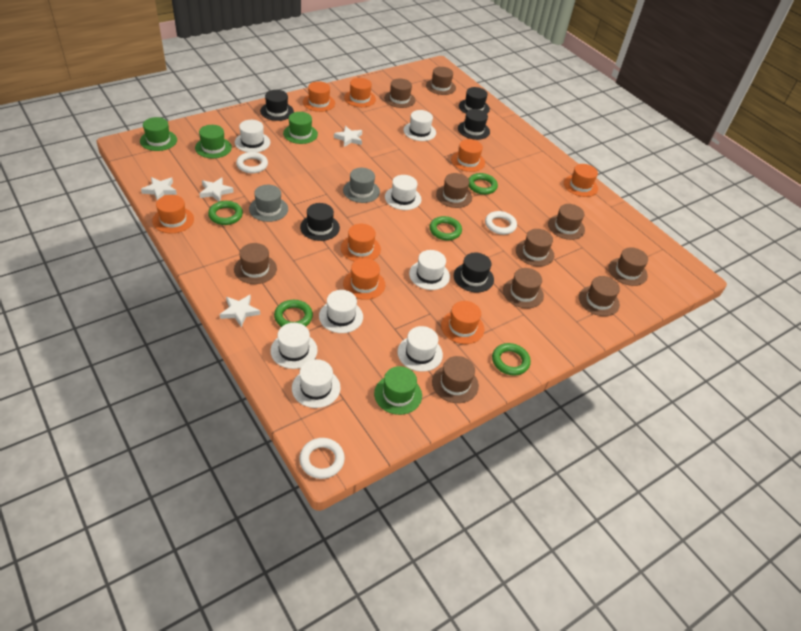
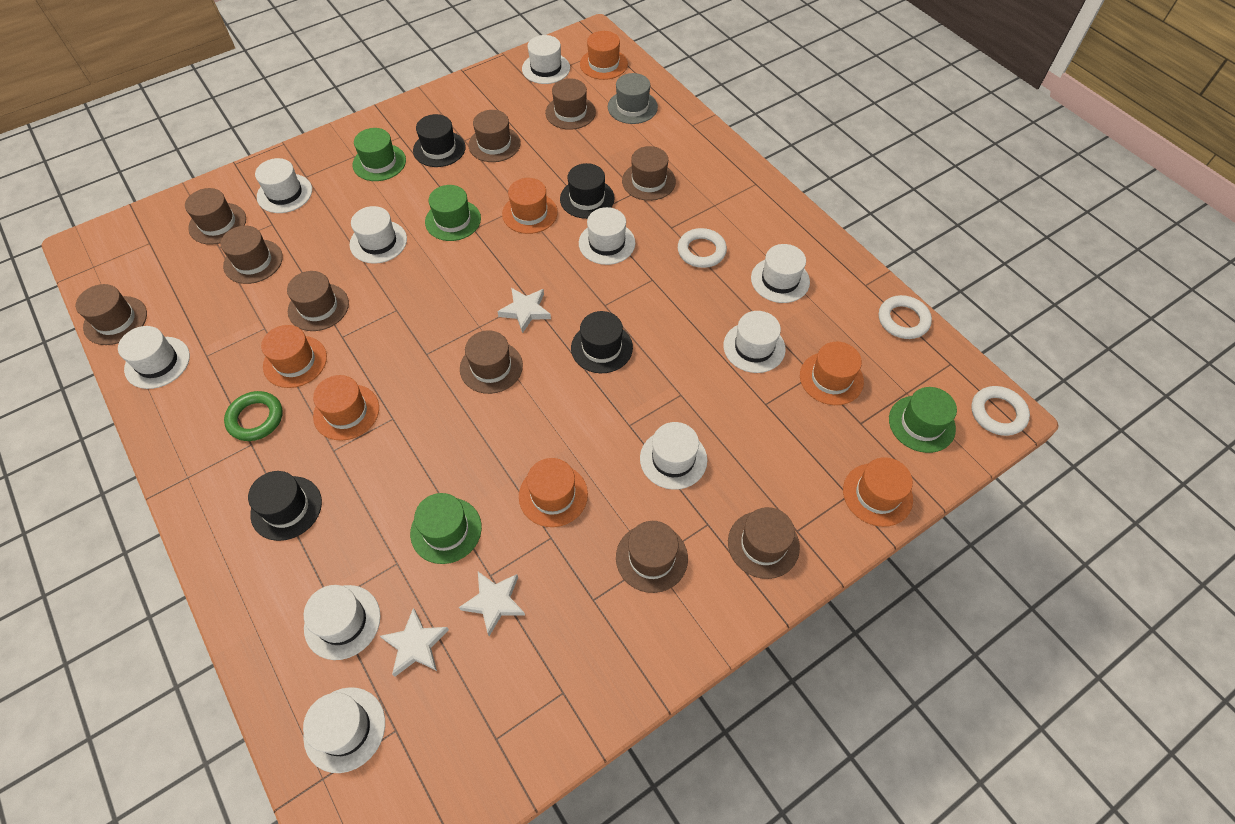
black hat: 5 -> 4
green ring: 5 -> 1
grey hat: 2 -> 1
orange hat: 8 -> 7
white hat: 8 -> 10
white star: 4 -> 3

